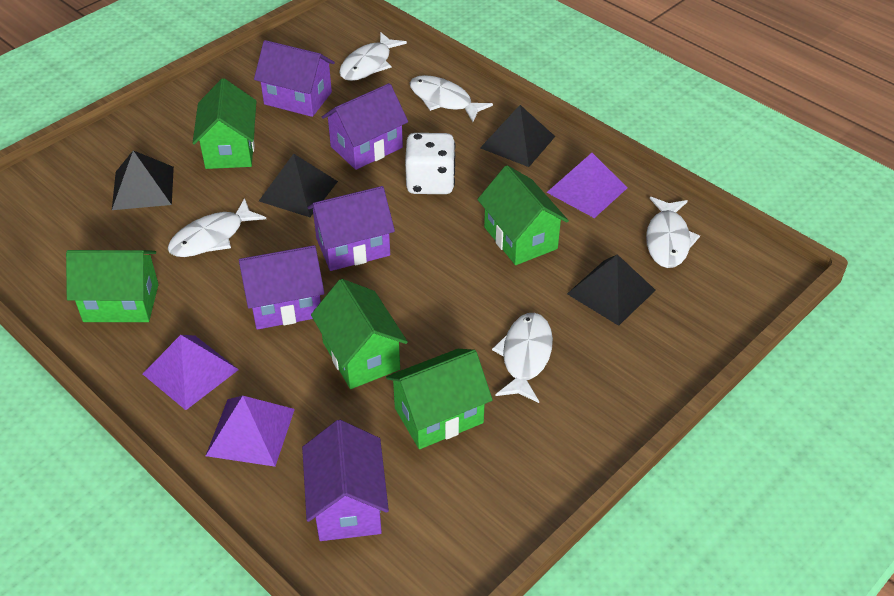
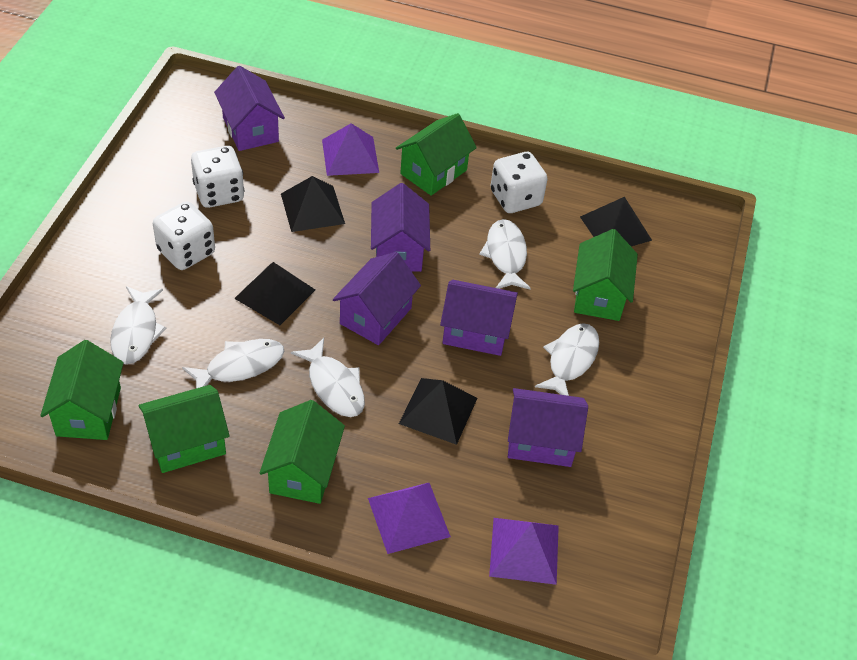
white dice: 1 -> 3

